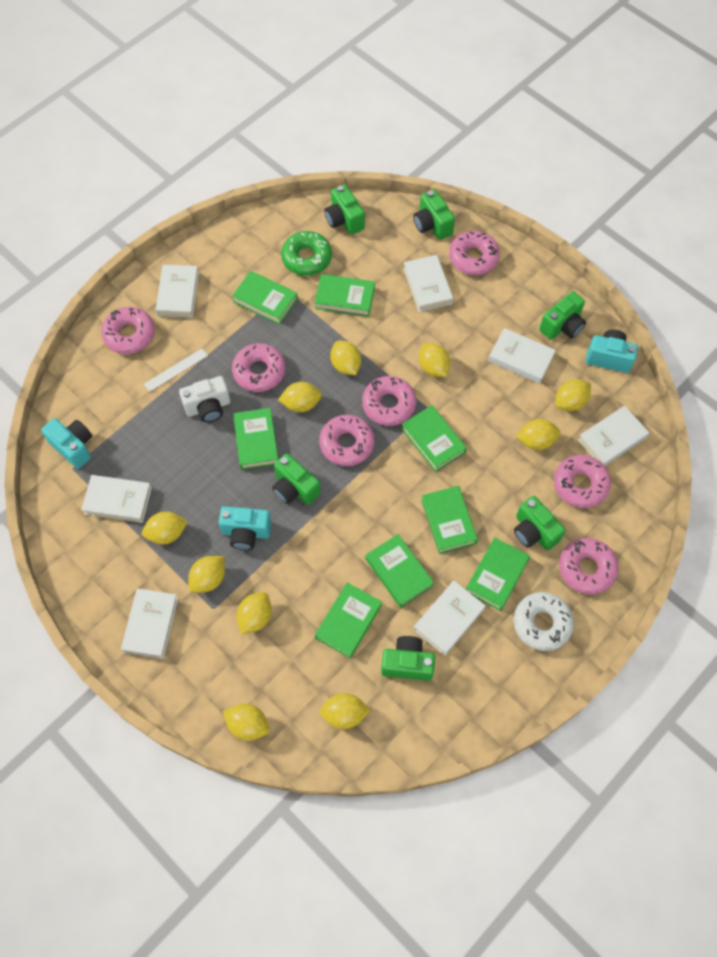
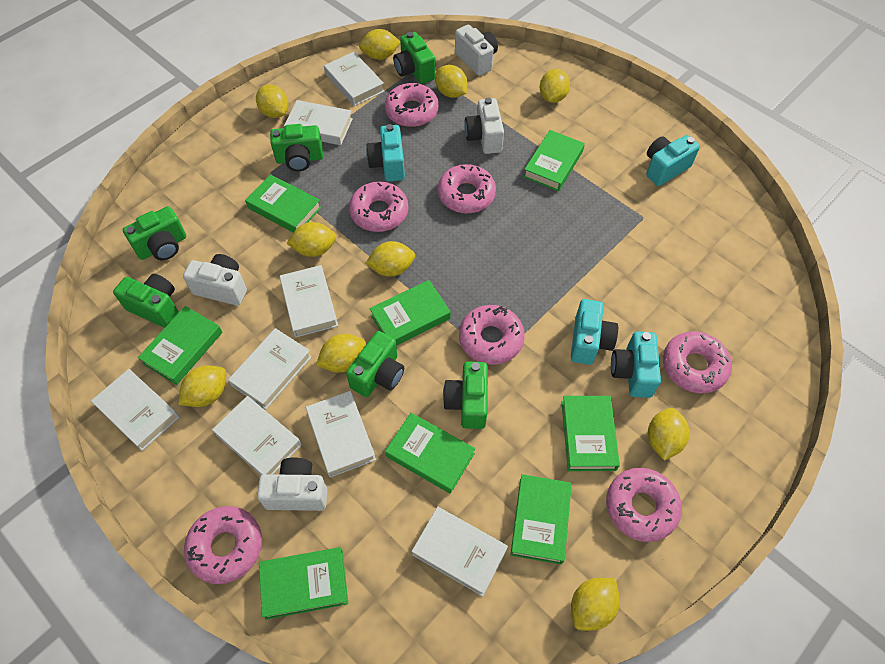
green donut: 1 -> 0
turquoise camera: 3 -> 4
white book: 7 -> 8
white camera: 1 -> 4
white donut: 1 -> 0
white ruler: 1 -> 0

